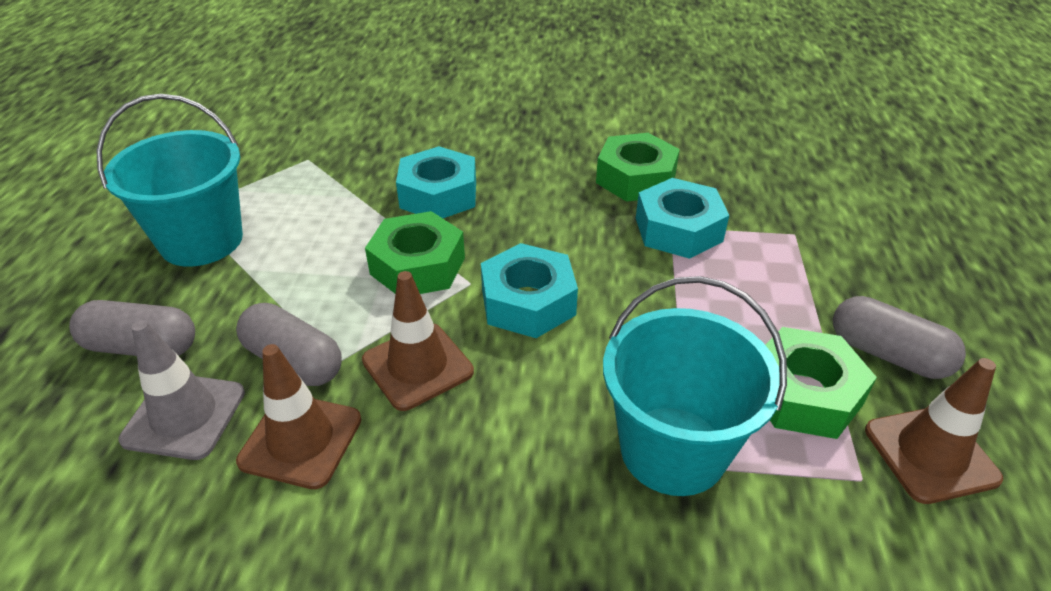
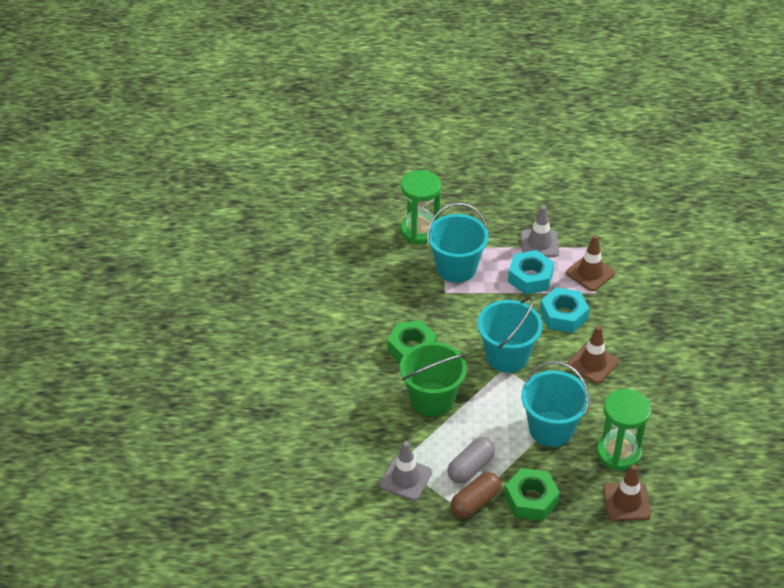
brown capsule: 0 -> 1
green bucket: 0 -> 1
green hourglass: 0 -> 2
green nut: 3 -> 2
grey capsule: 3 -> 1
grey traffic cone: 1 -> 2
turquoise bucket: 2 -> 3
turquoise nut: 3 -> 2

